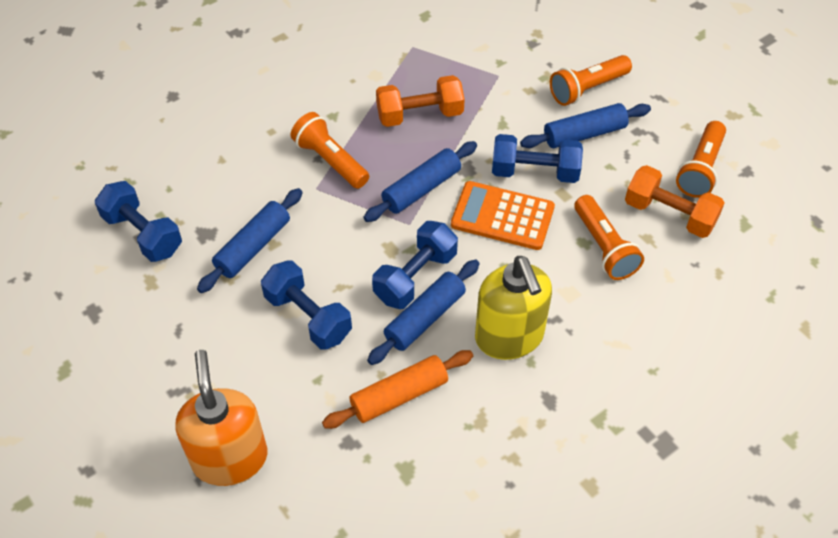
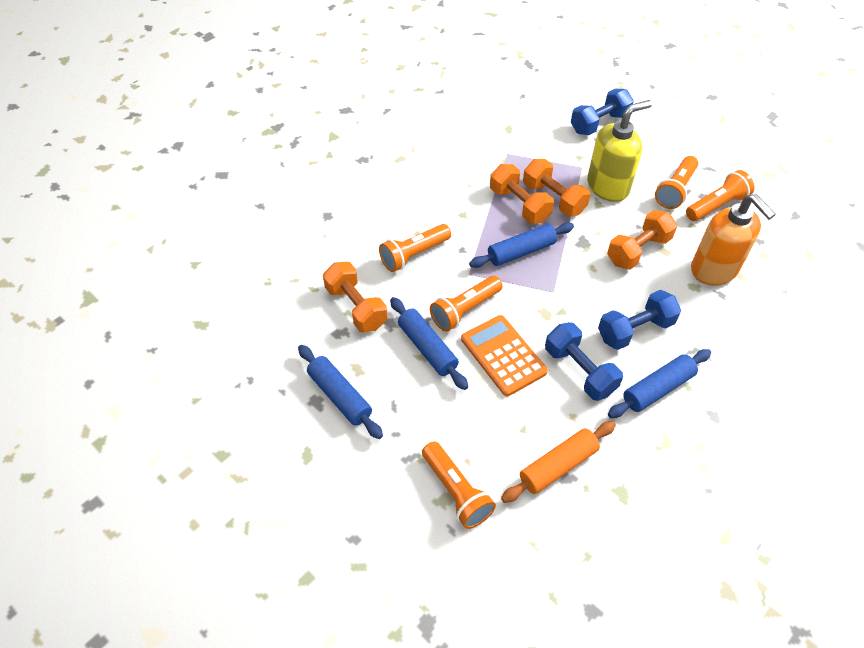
blue dumbbell: 4 -> 3
orange dumbbell: 2 -> 4
orange flashlight: 4 -> 5

